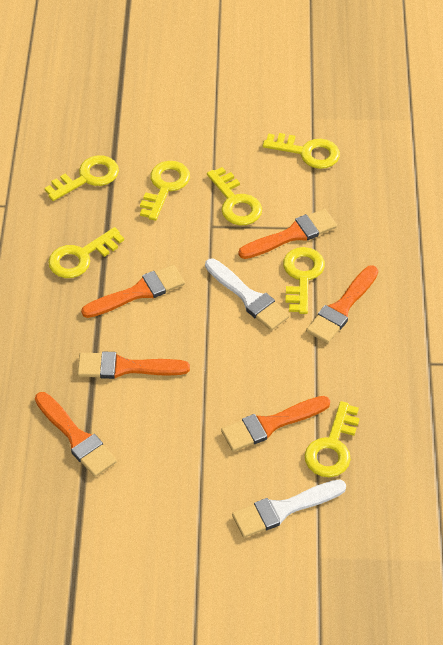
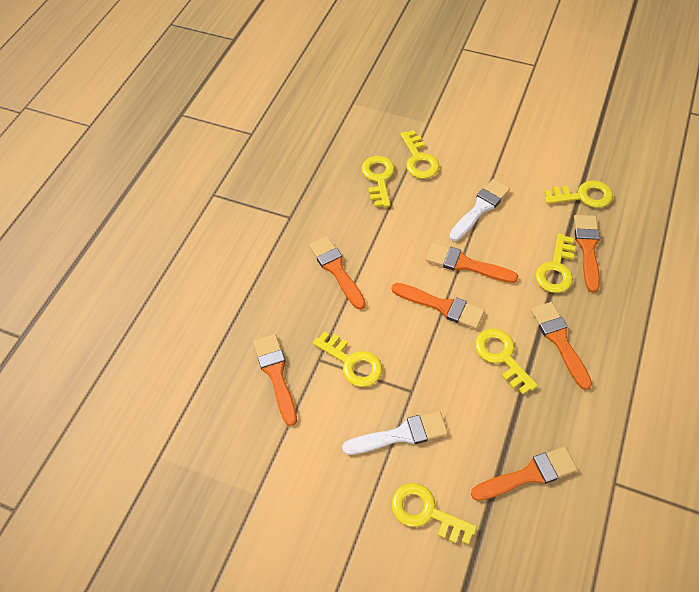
orange brush: 6 -> 7

